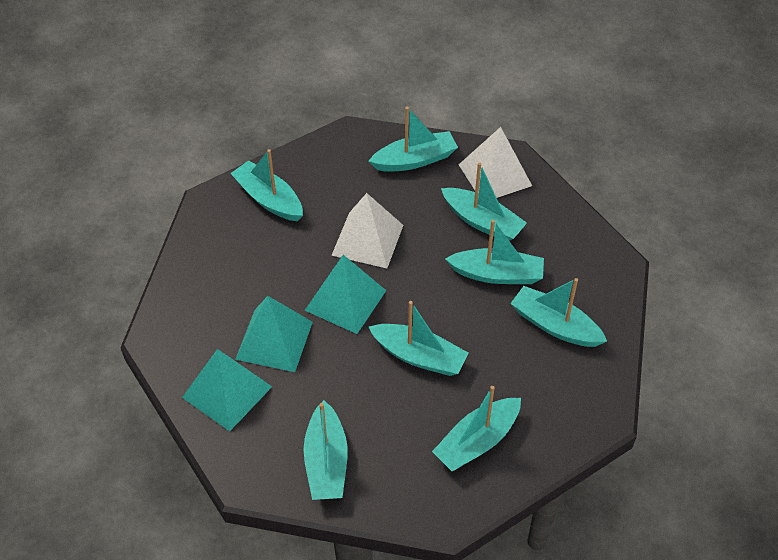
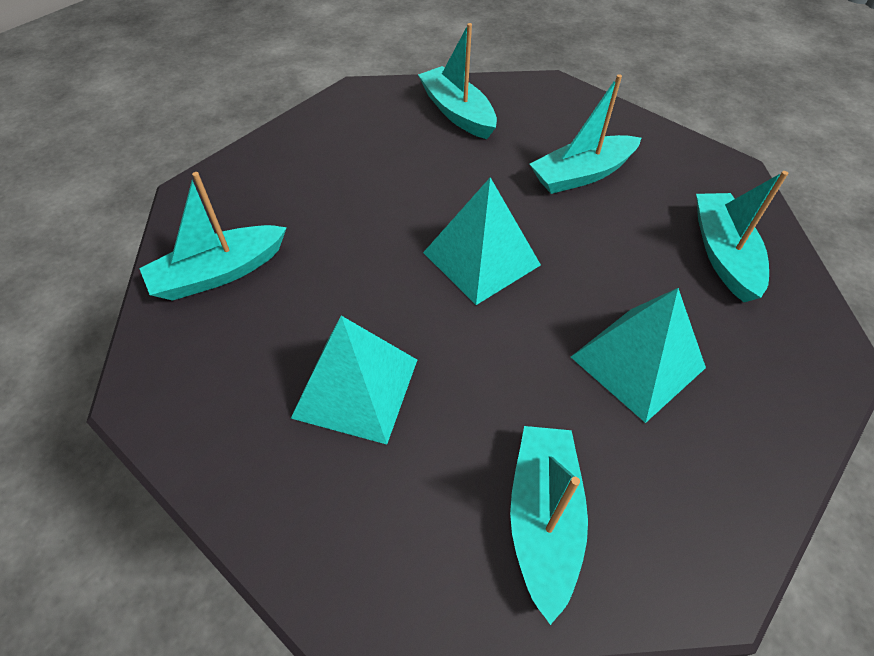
turquoise boat: 8 -> 5
white pyramid: 2 -> 0

